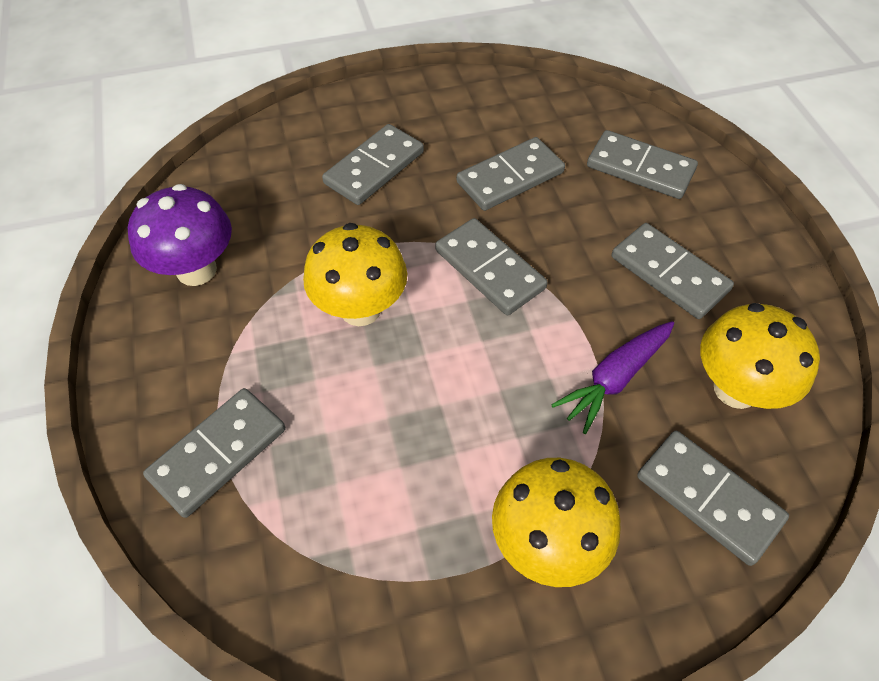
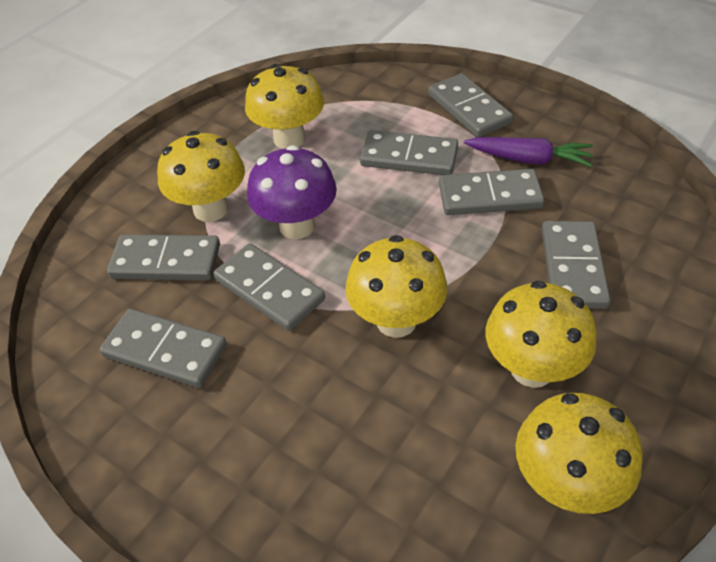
yellow mushroom: 3 -> 5

